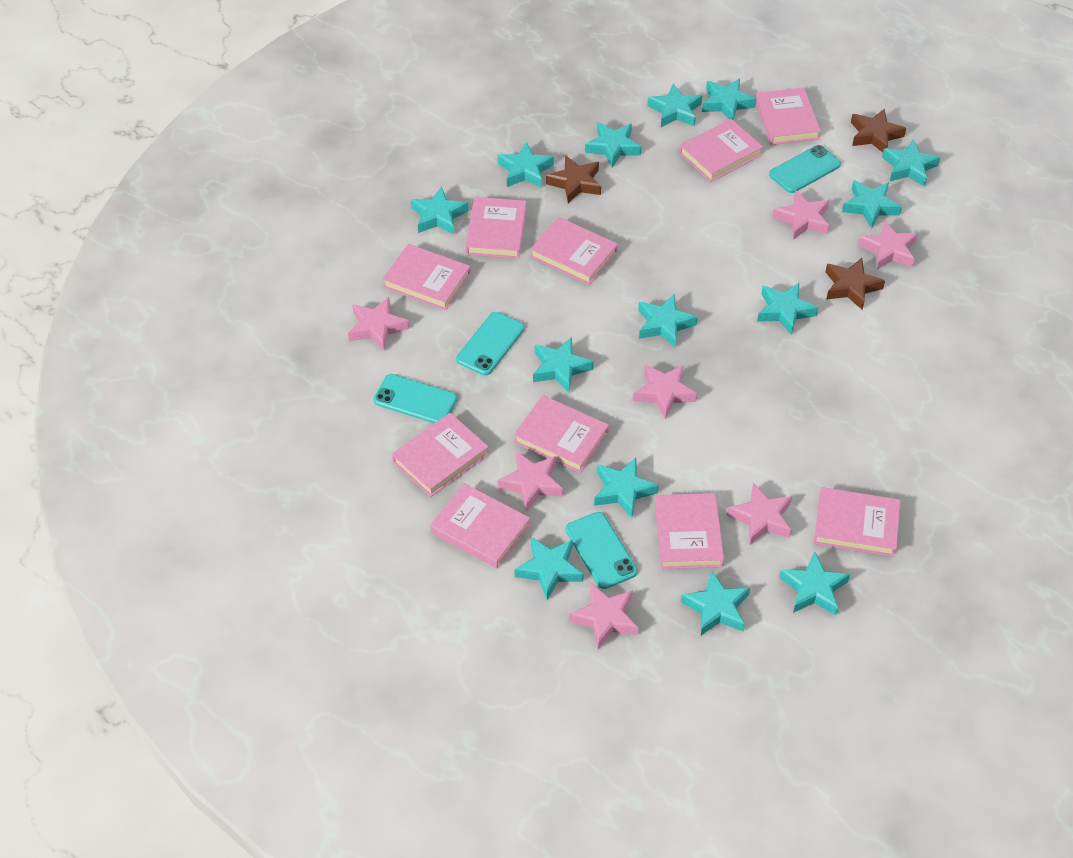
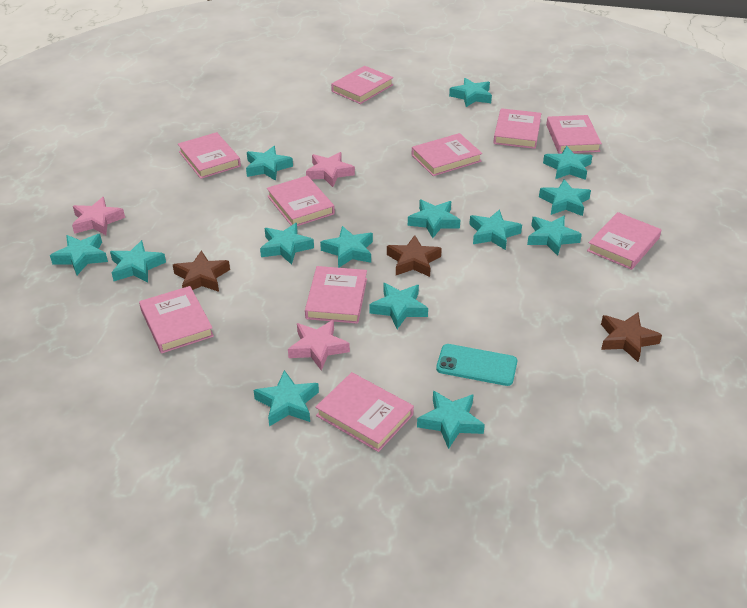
pink star: 7 -> 3
turquoise phone: 4 -> 1

